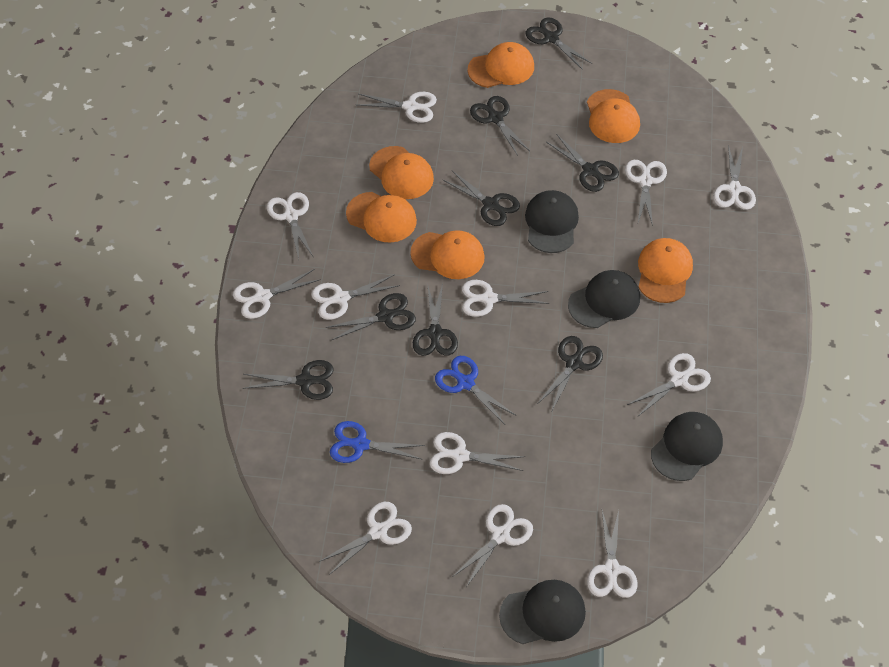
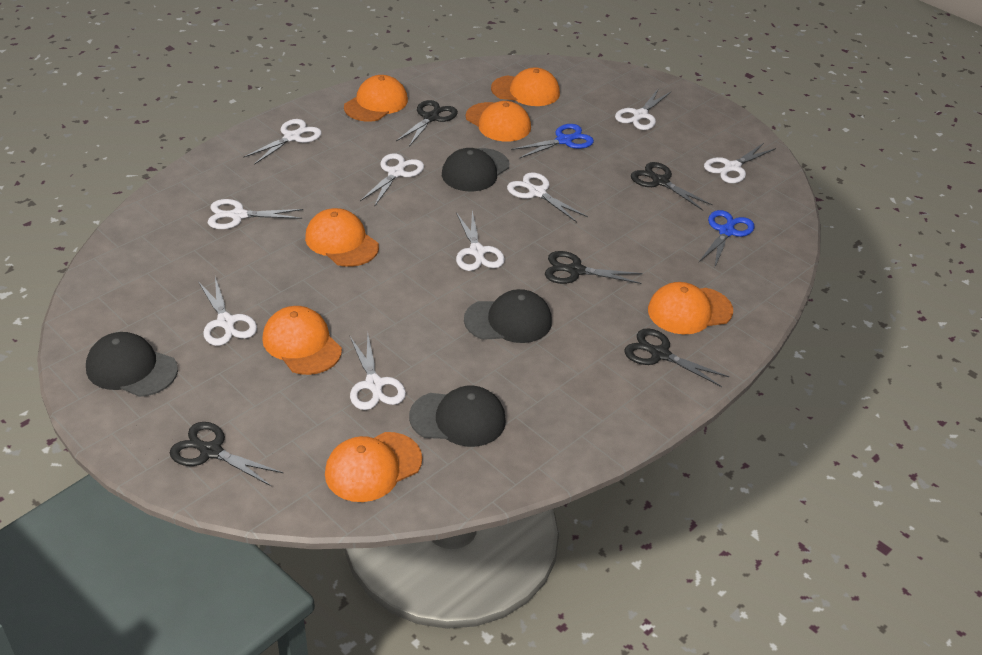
black scissors: 8 -> 5
orange cap: 6 -> 7
white scissors: 12 -> 9

